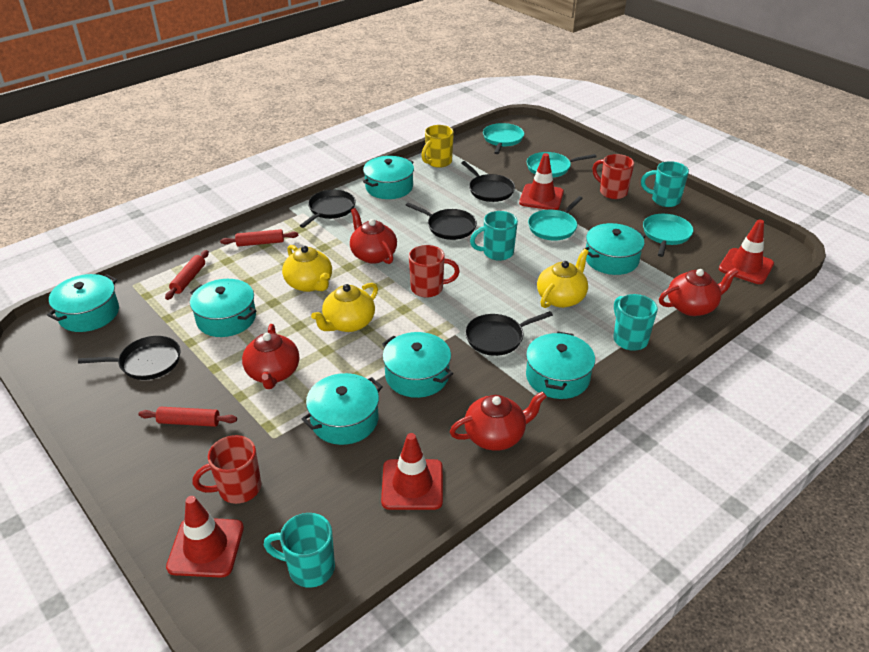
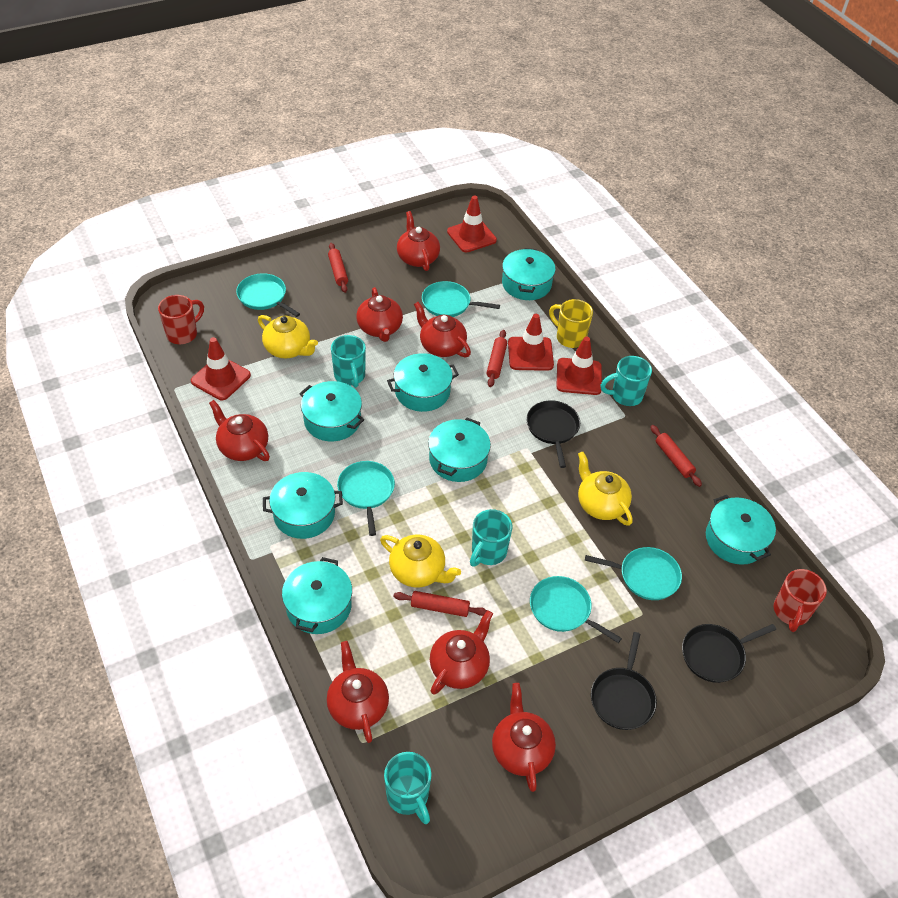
black pan: 5 -> 3
red mug: 3 -> 2
red rolling pin: 3 -> 4
red teapot: 4 -> 7
turquoise pan: 4 -> 5

